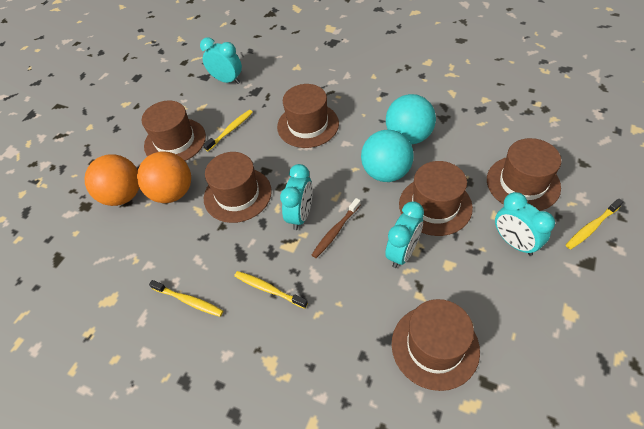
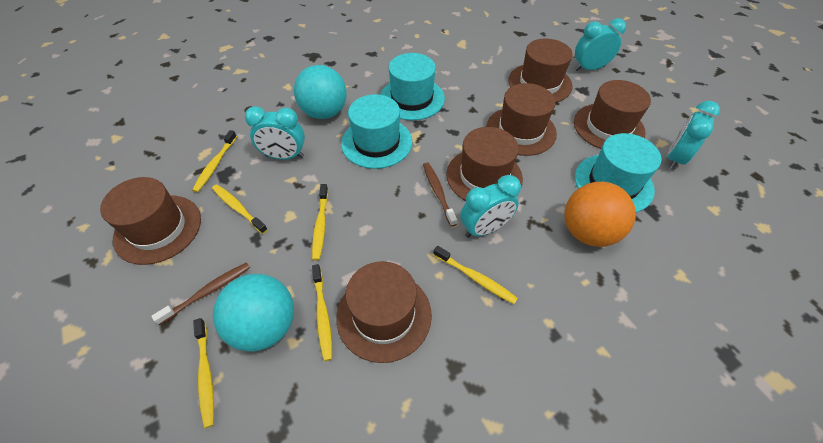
brown toothbrush: 1 -> 2
orange ball: 2 -> 1
turquoise hat: 0 -> 3
yellow toothbrush: 4 -> 6

